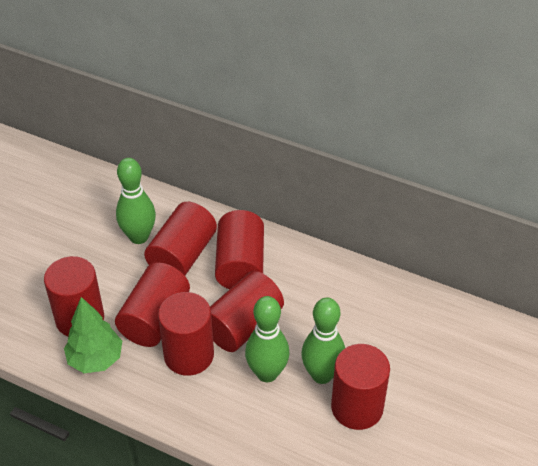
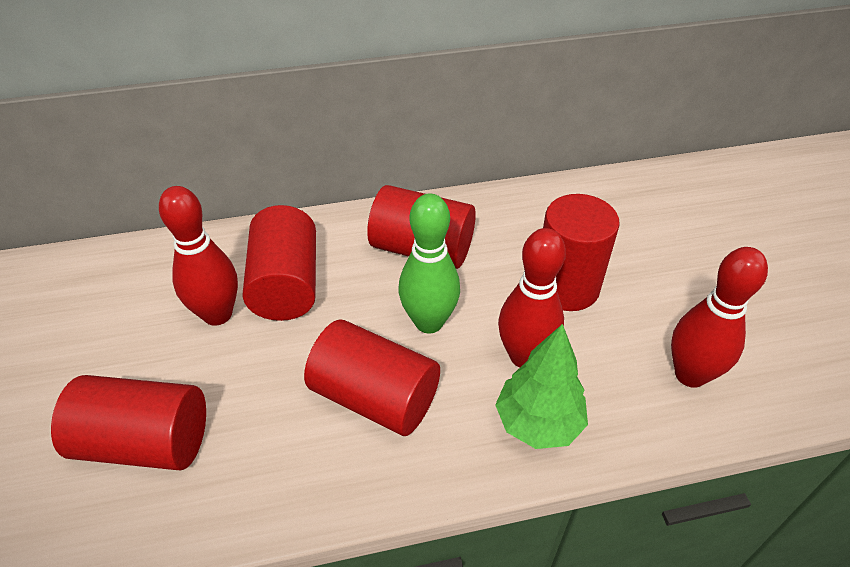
green bowling pin: 3 -> 1
red bowling pin: 0 -> 3
red cylinder: 7 -> 5

